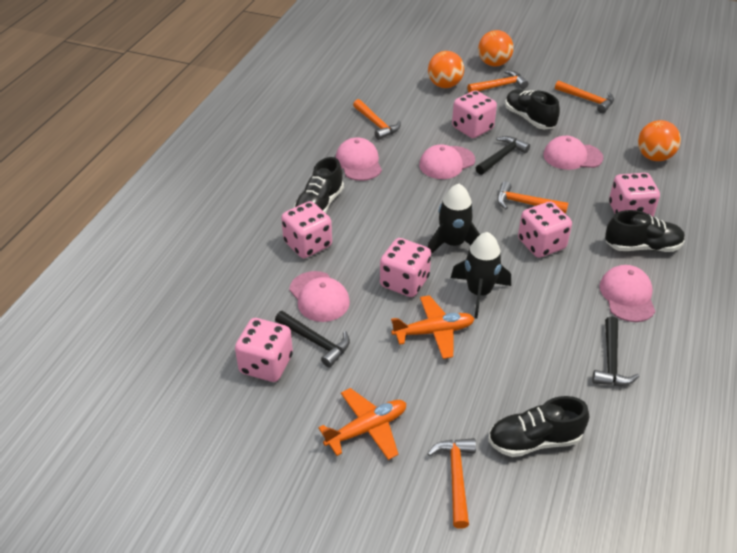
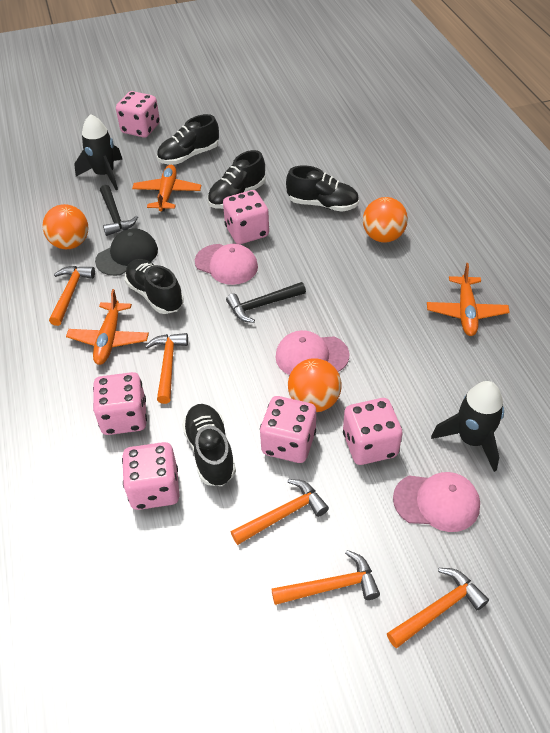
black cap: 0 -> 1
black hammer: 3 -> 2
black shoe: 4 -> 5
orange plane: 2 -> 3
pink cap: 5 -> 3

